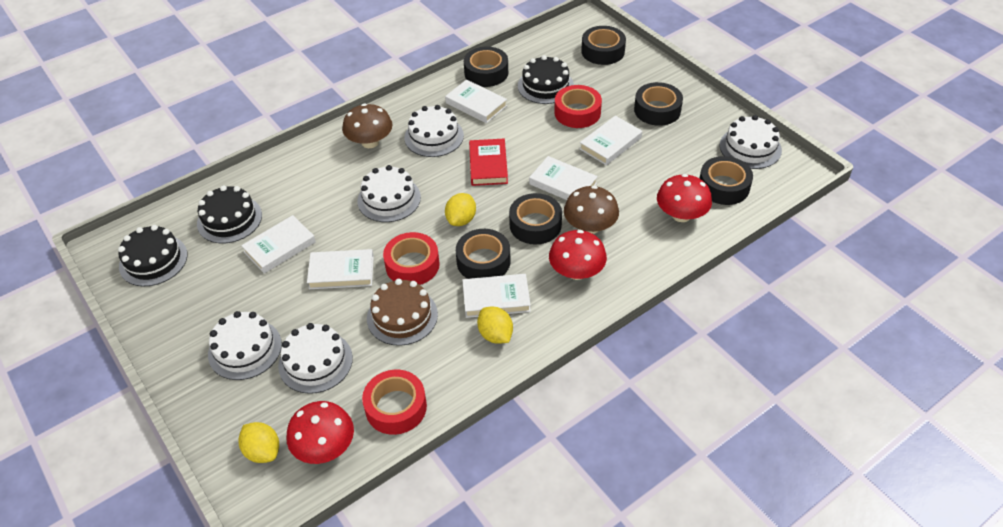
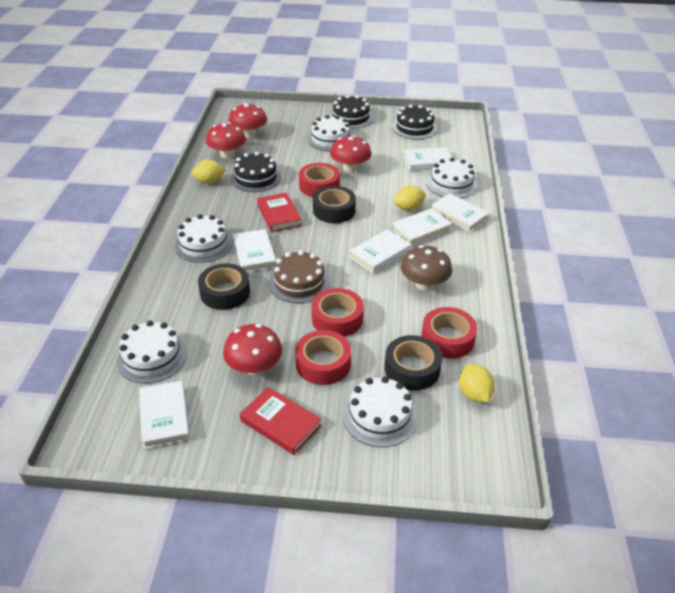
black tape: 6 -> 3
brown mushroom: 2 -> 1
red book: 1 -> 2
red mushroom: 3 -> 4
red tape: 3 -> 4

